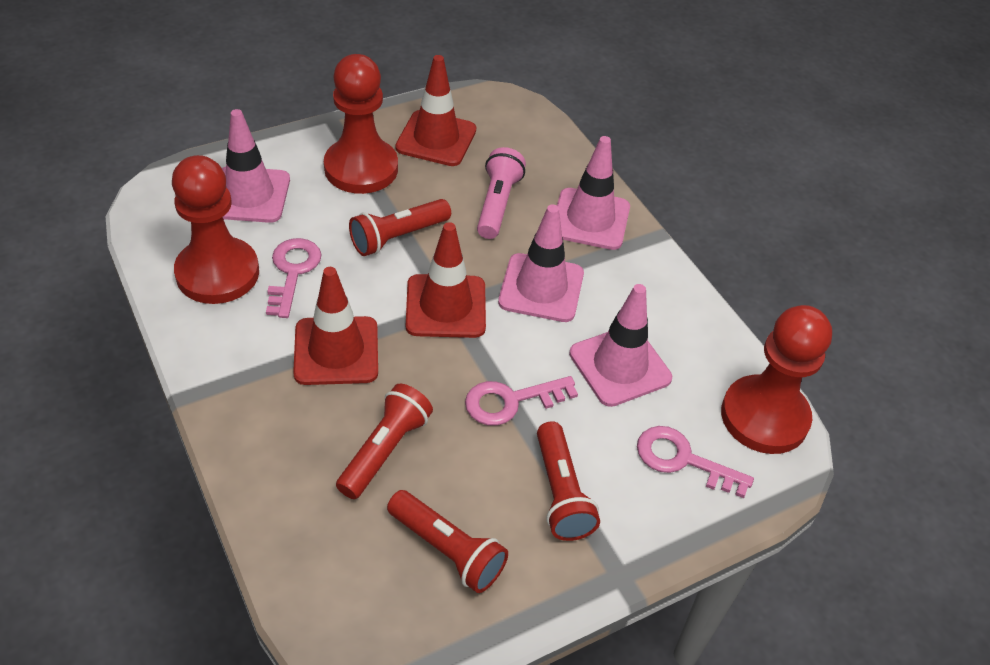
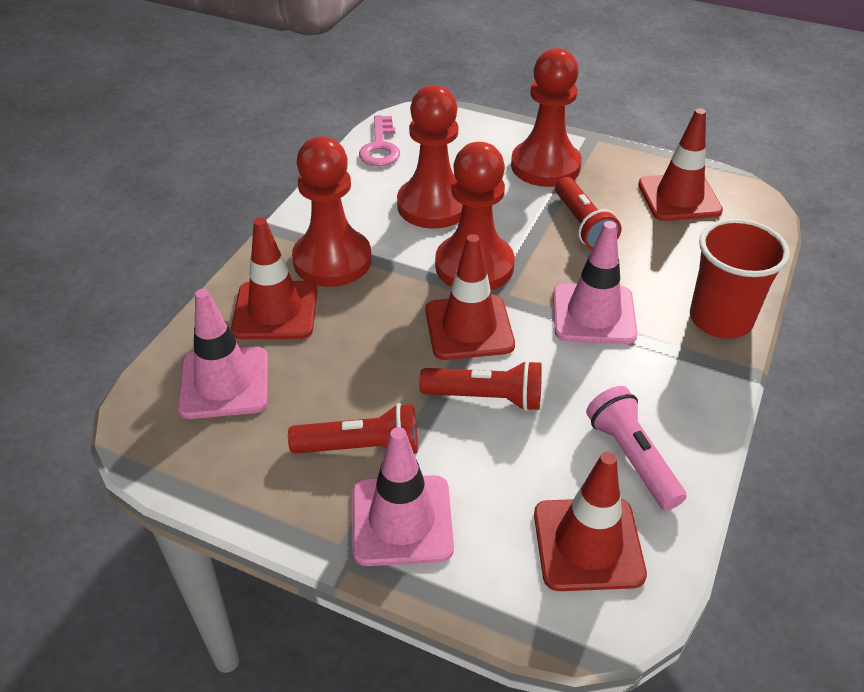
pink key: 3 -> 1
pink traffic cone: 4 -> 3
red cup: 0 -> 1
red flashlight: 4 -> 3
red pawn: 3 -> 4
red traffic cone: 3 -> 4

